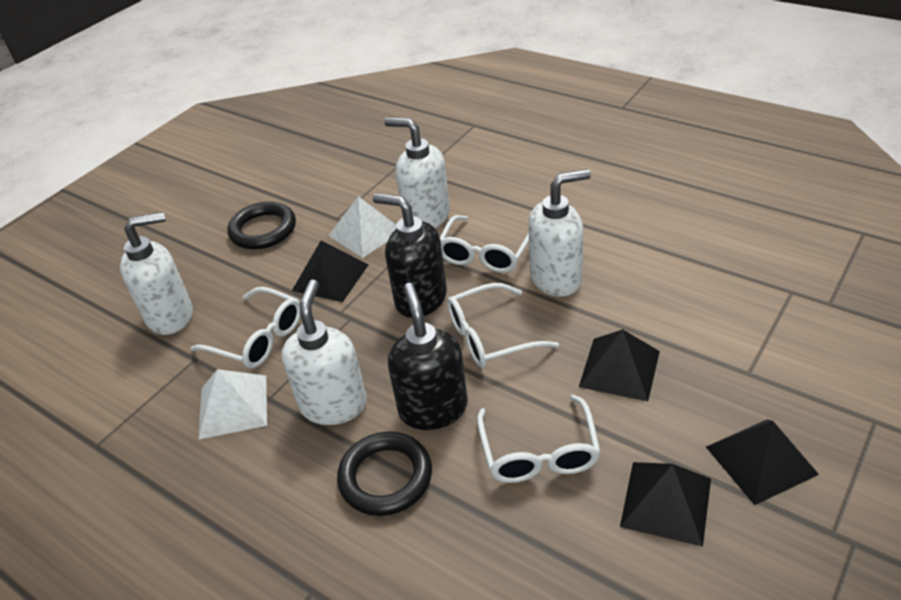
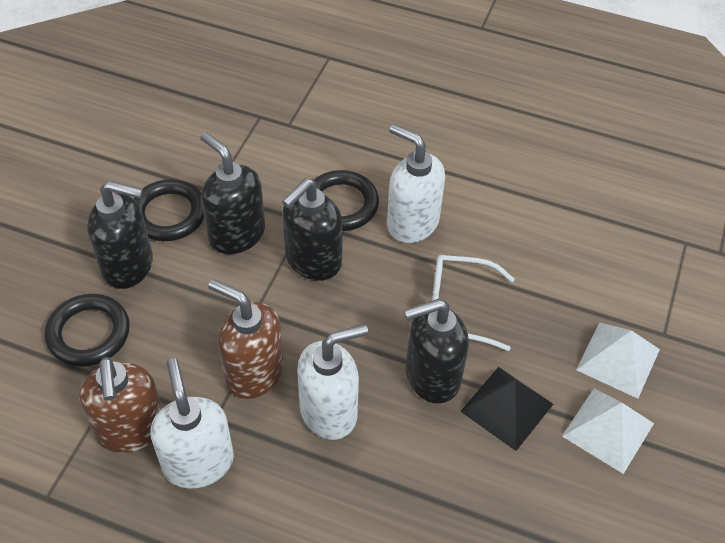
black pyramid: 4 -> 1
black ring: 2 -> 3
black soap dispenser: 2 -> 4
brown soap dispenser: 0 -> 2
white glasses: 4 -> 1
white soap dispenser: 4 -> 3

